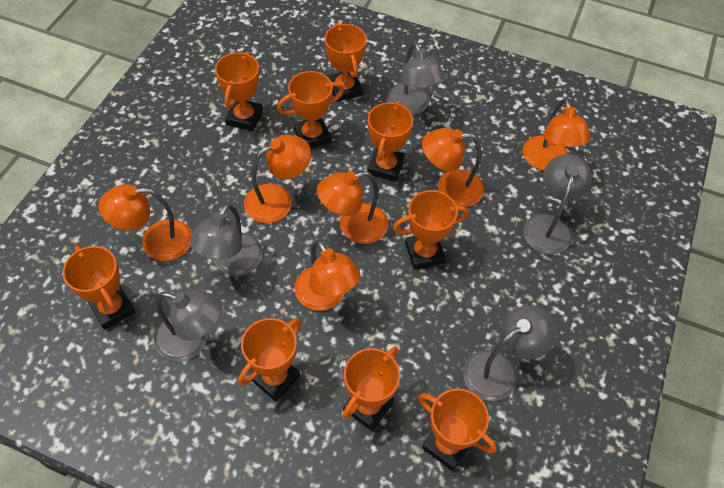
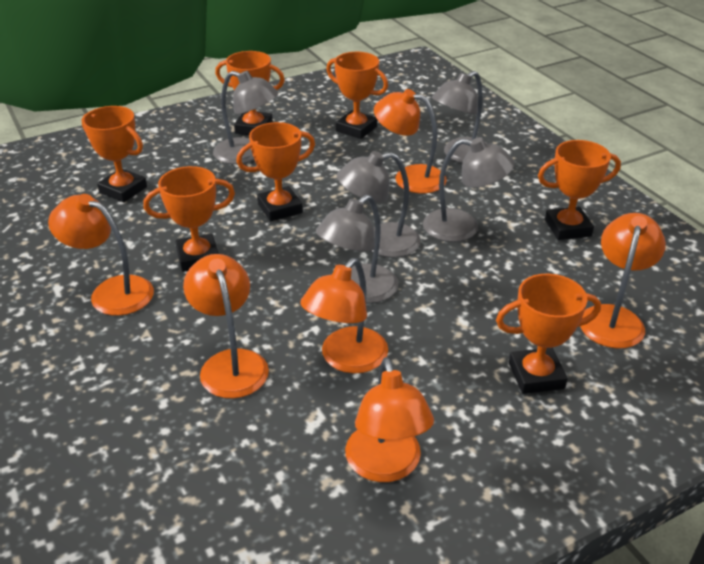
orange trophy: 9 -> 7

